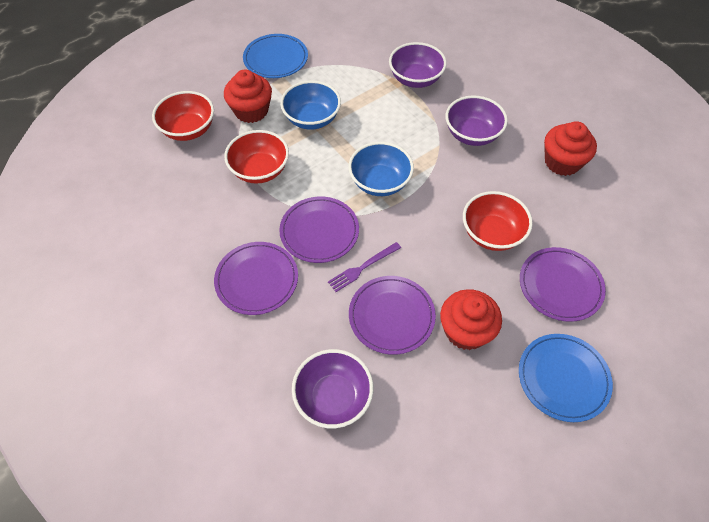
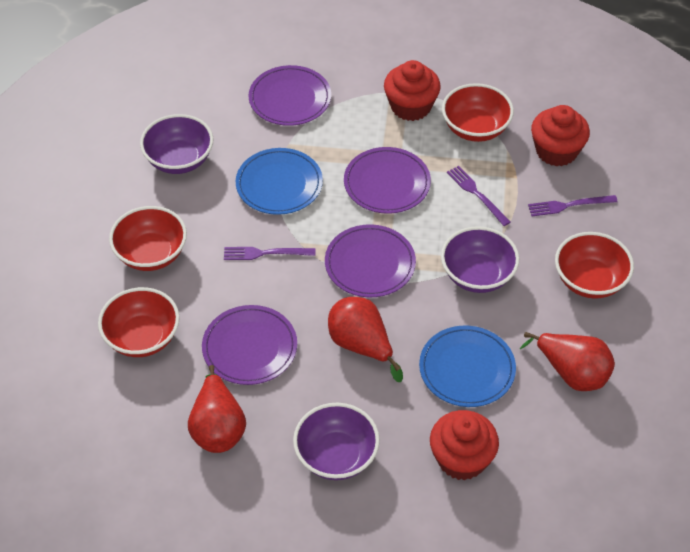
blue bowl: 2 -> 0
purple fork: 1 -> 3
red bowl: 3 -> 4
red pear: 0 -> 3

